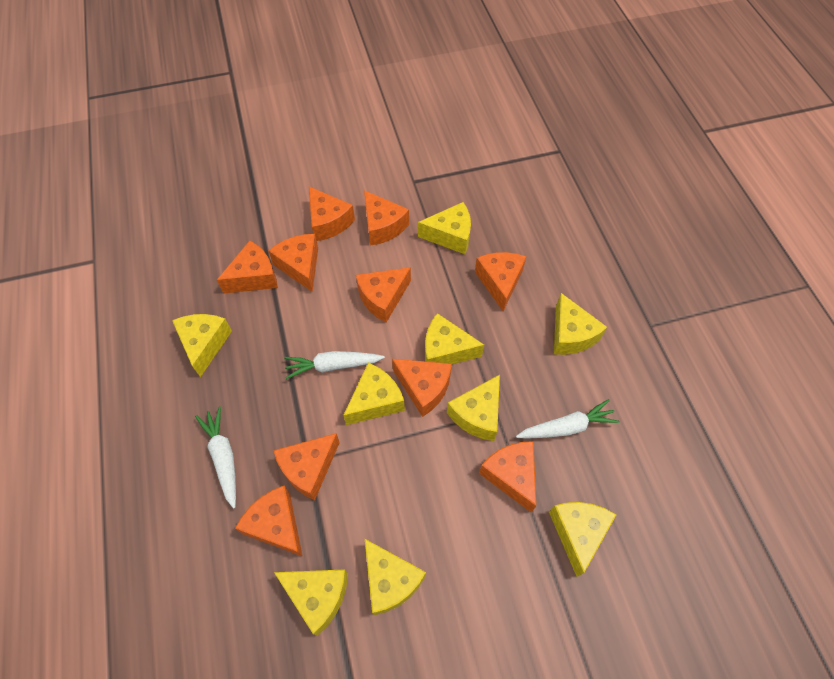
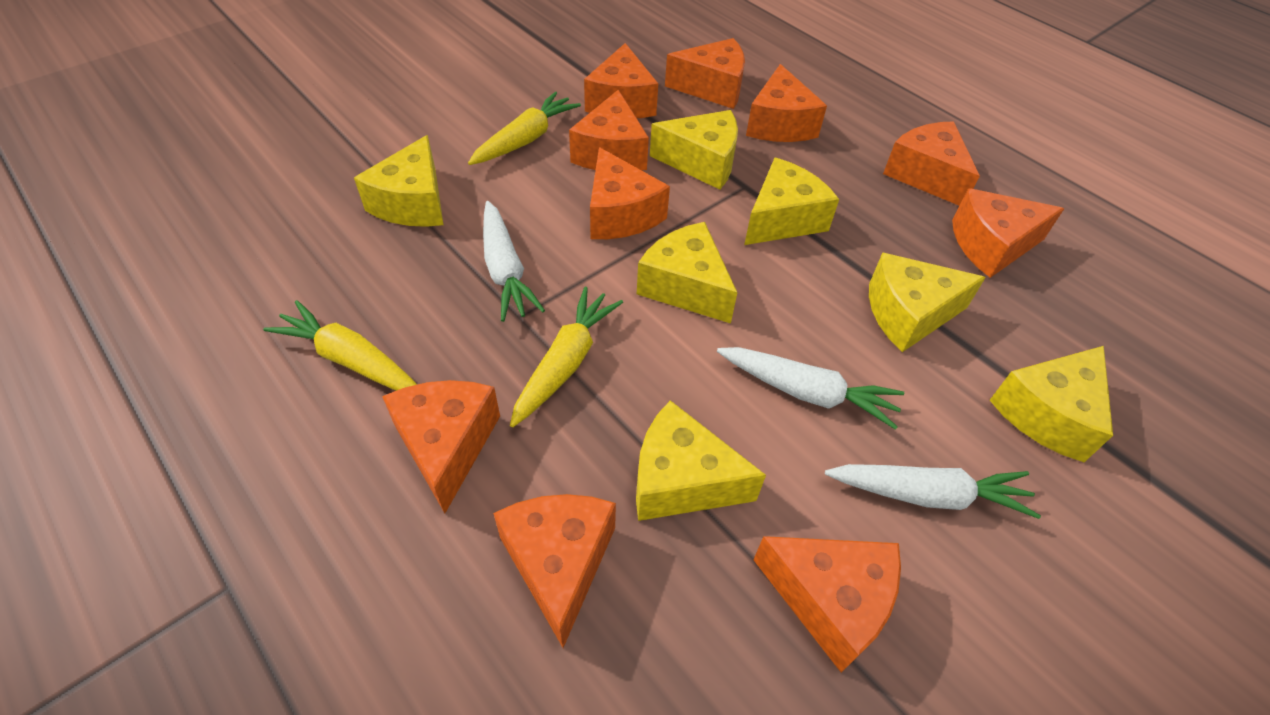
yellow carrot: 0 -> 3
yellow cheese: 9 -> 7

